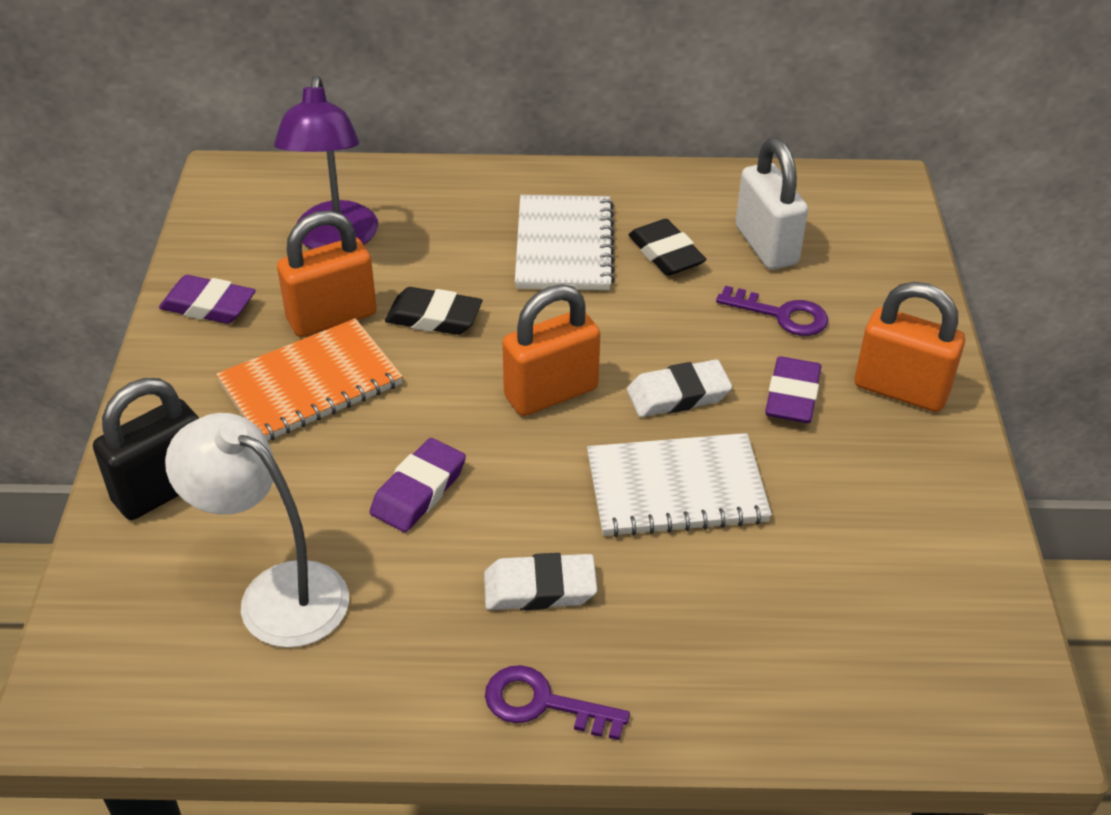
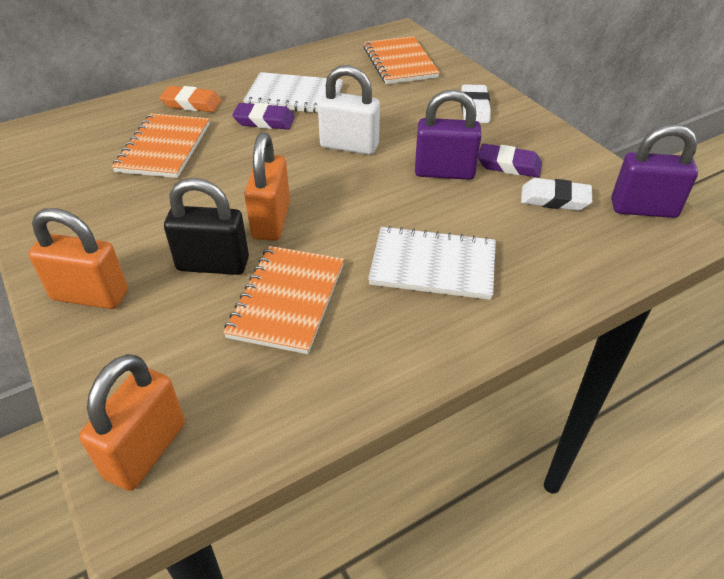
black eraser: 2 -> 0
orange eraser: 0 -> 1
orange notebook: 1 -> 3
purple eraser: 3 -> 2
purple key: 2 -> 0
purple lamp: 1 -> 0
purple padlock: 0 -> 2
white lamp: 1 -> 0

